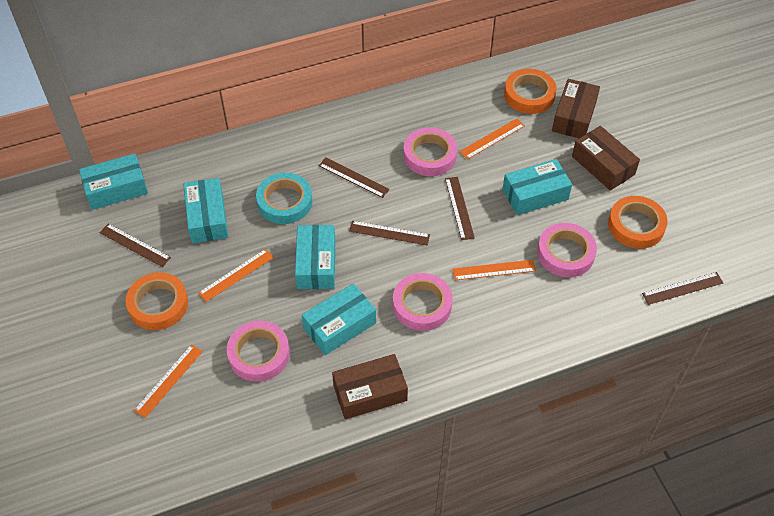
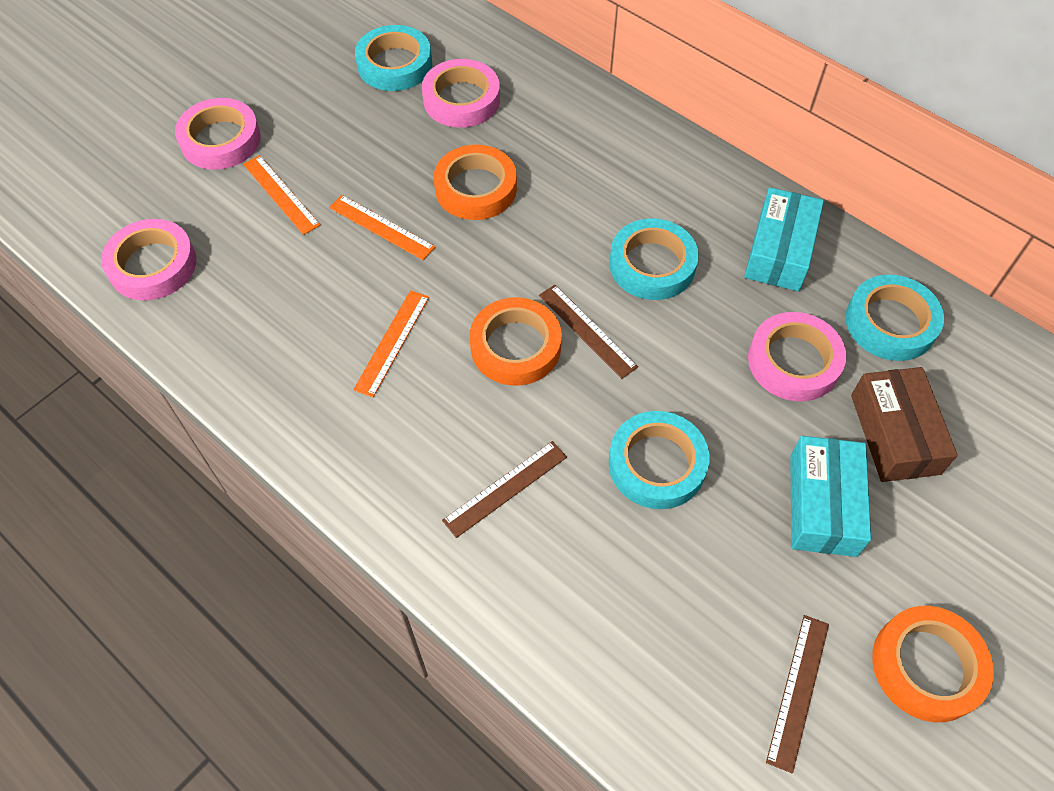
brown box: 3 -> 1
brown ruler: 5 -> 3
orange ruler: 4 -> 3
turquoise box: 5 -> 2
turquoise tape: 1 -> 4

